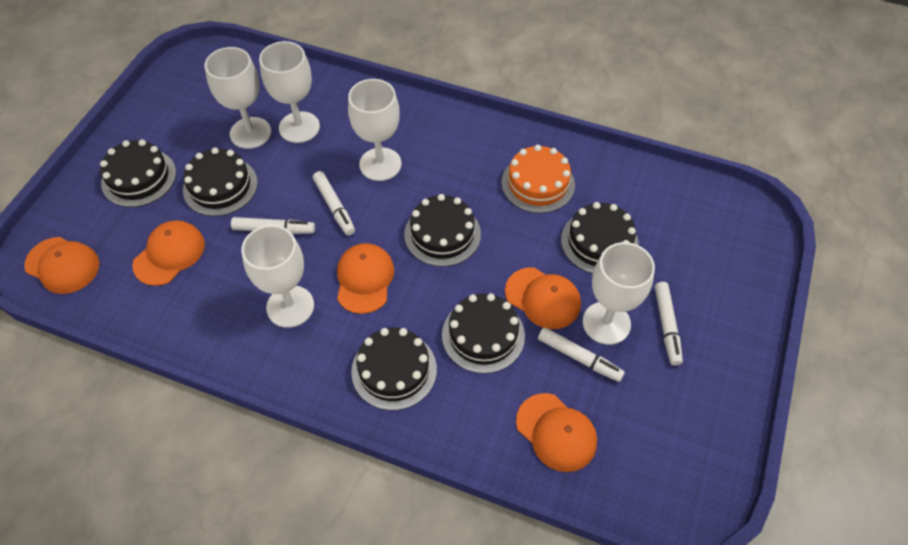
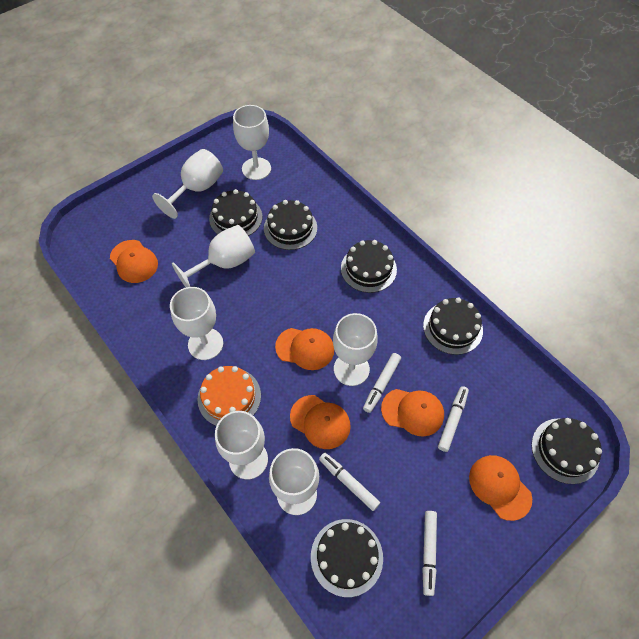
white goblet: 5 -> 7

